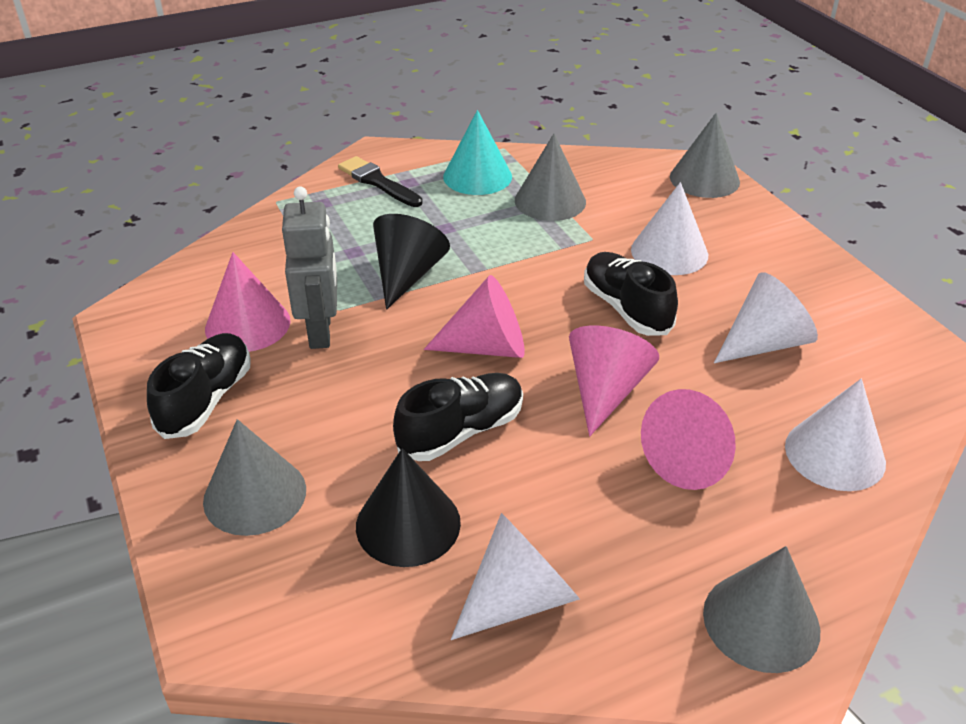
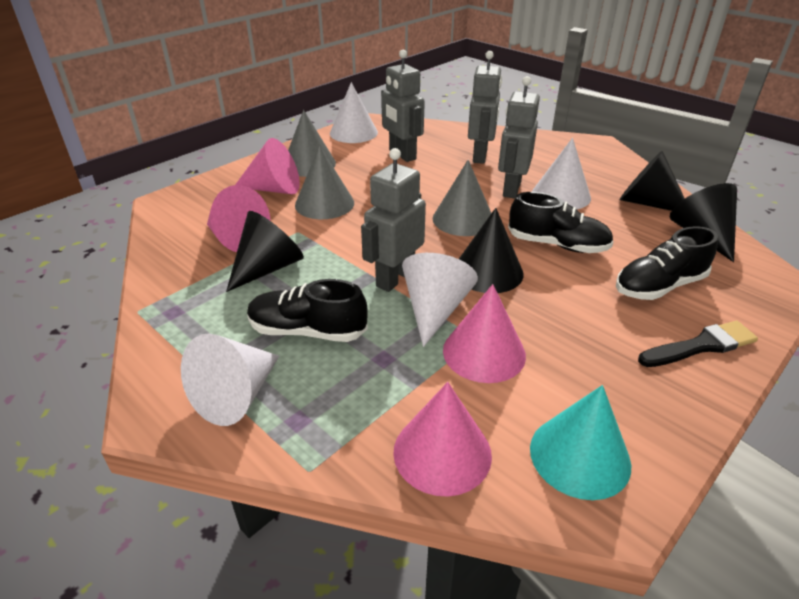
black cone: 2 -> 4
grey cone: 4 -> 3
grey robot: 1 -> 4

